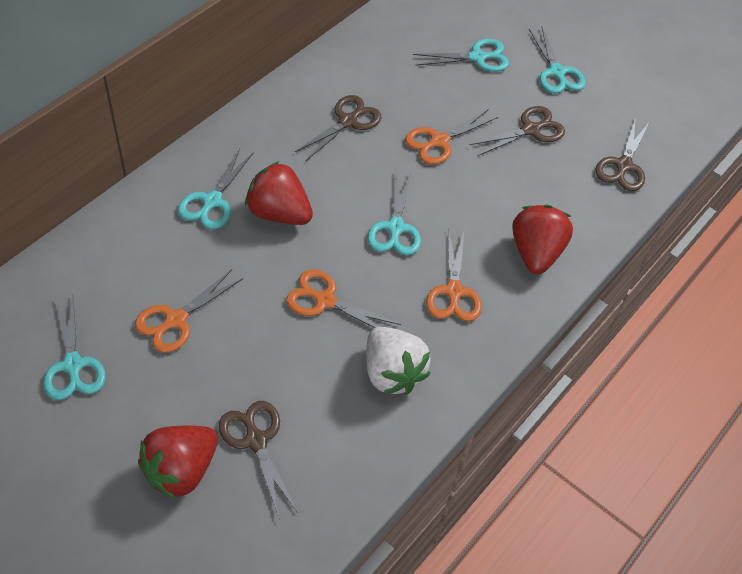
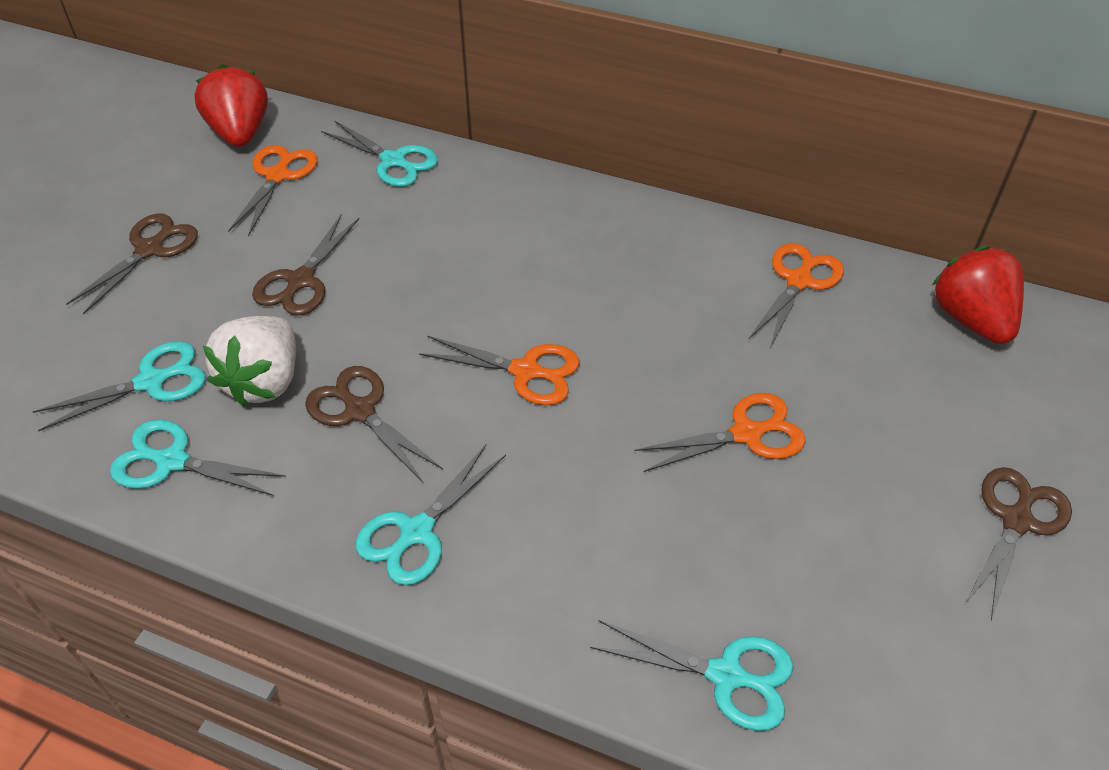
red strawberry: 3 -> 2

